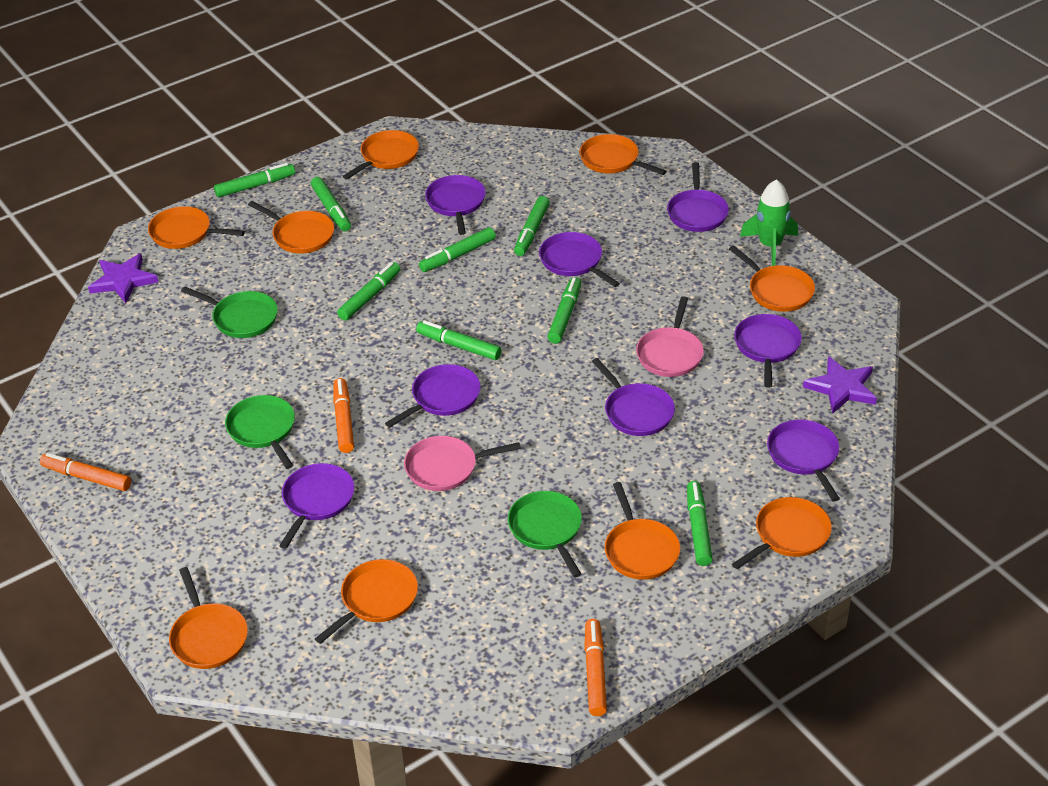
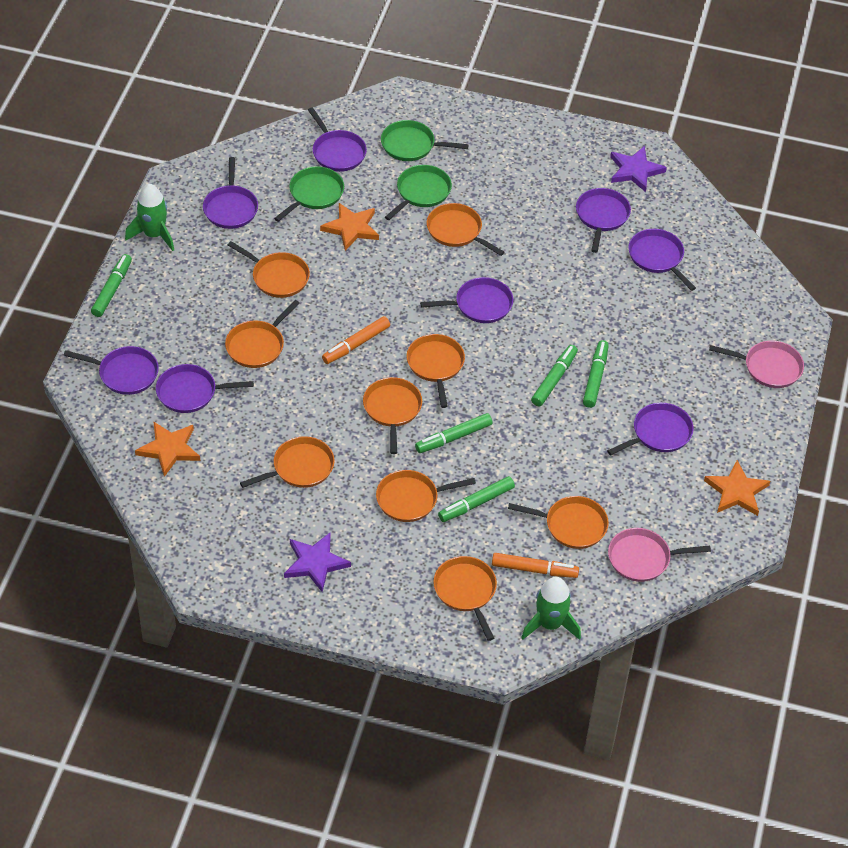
green marker: 8 -> 5
green rocket: 1 -> 2
orange marker: 3 -> 2
orange star: 0 -> 3

